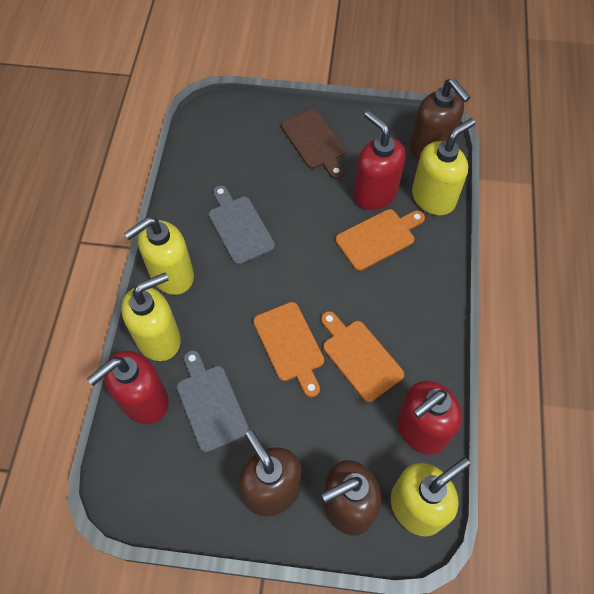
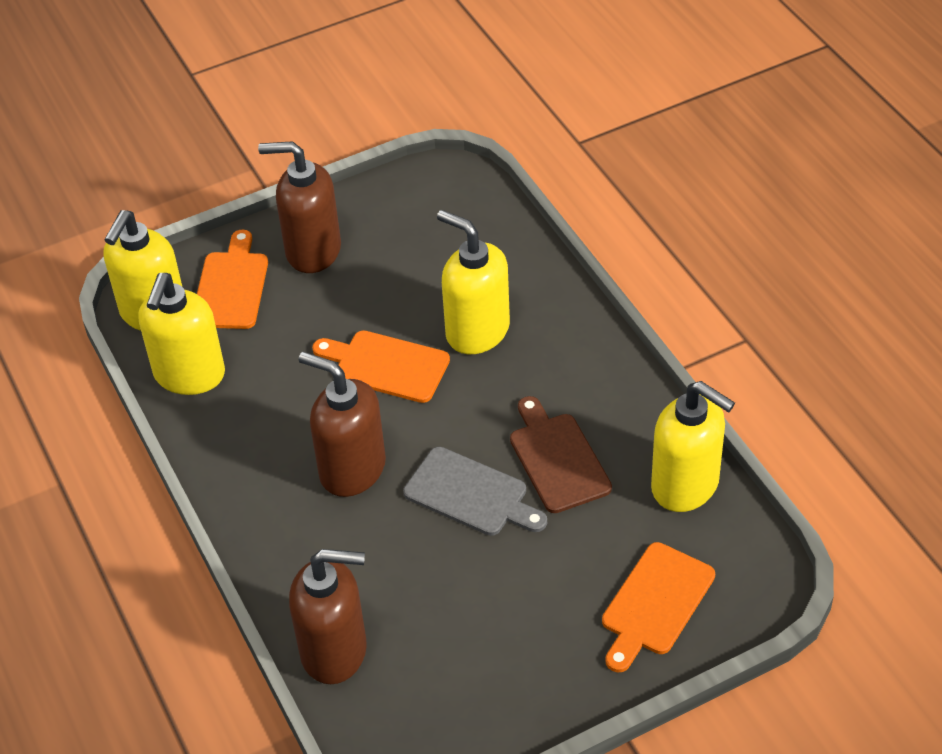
grey cutting board: 2 -> 1
red soap dispenser: 3 -> 0

